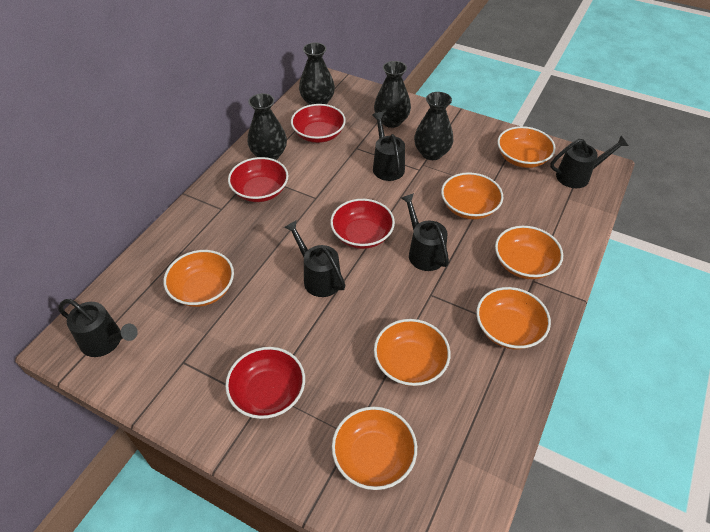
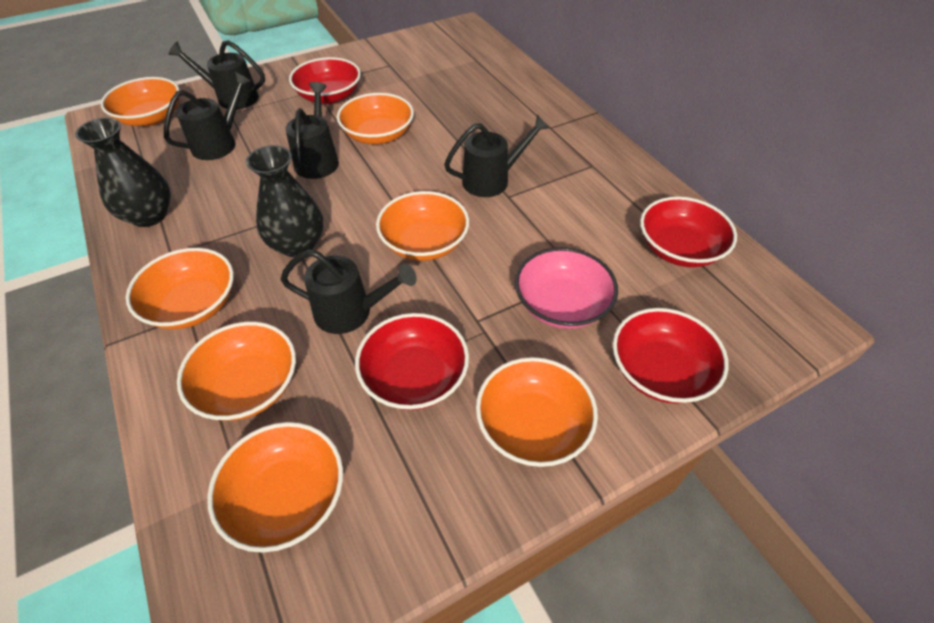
black vase: 4 -> 2
pink bowl: 0 -> 1

